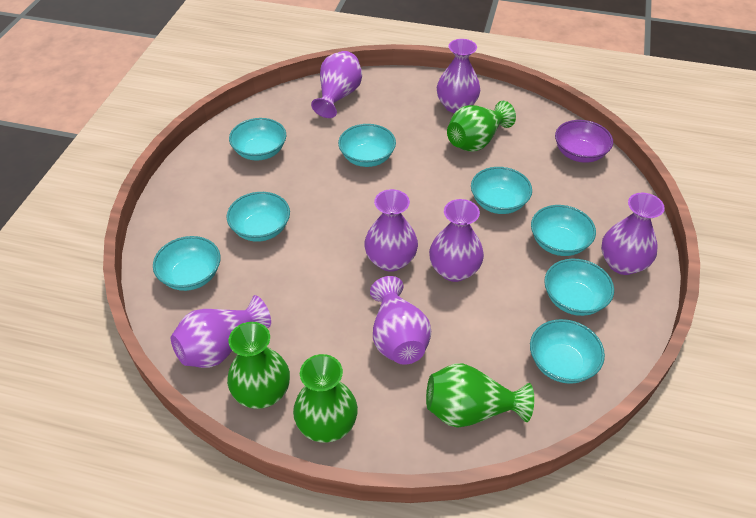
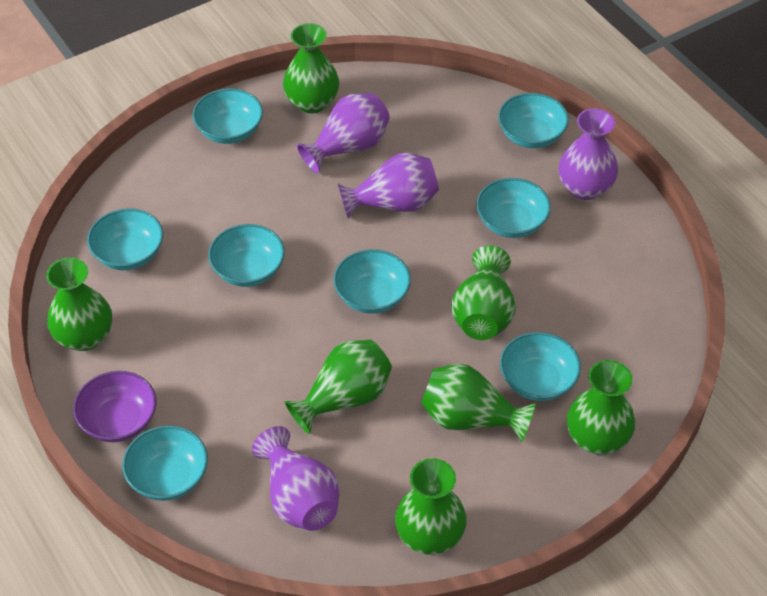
green vase: 4 -> 7
purple vase: 7 -> 4

